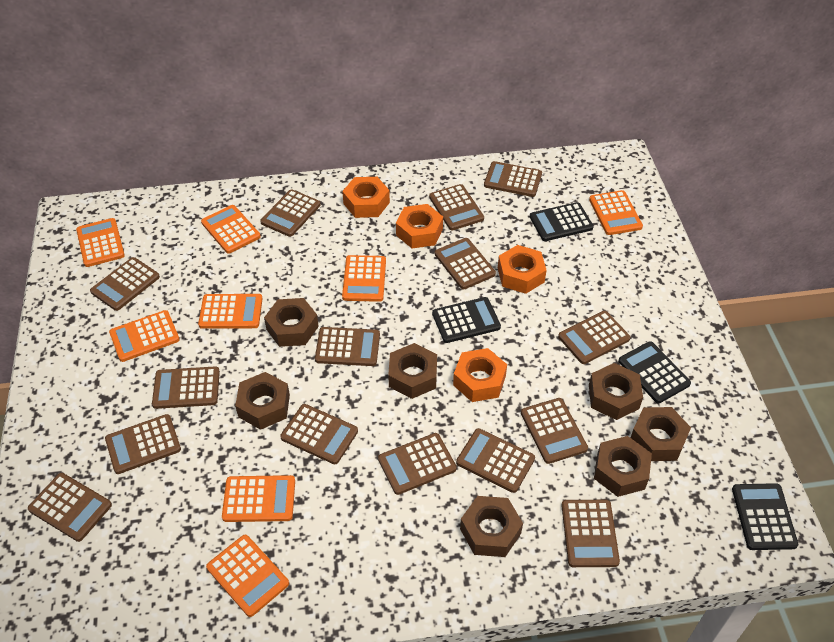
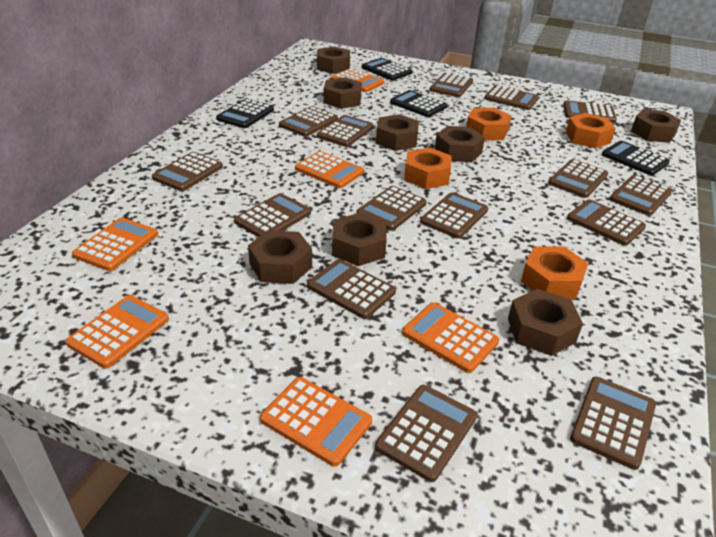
brown nut: 7 -> 8
orange calculator: 8 -> 6

